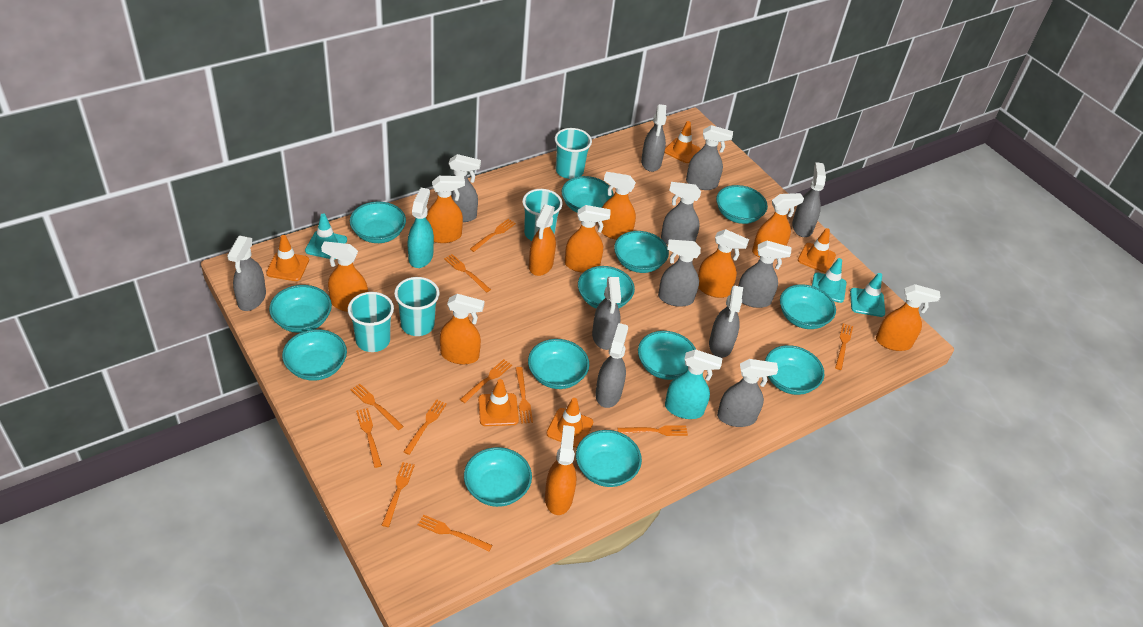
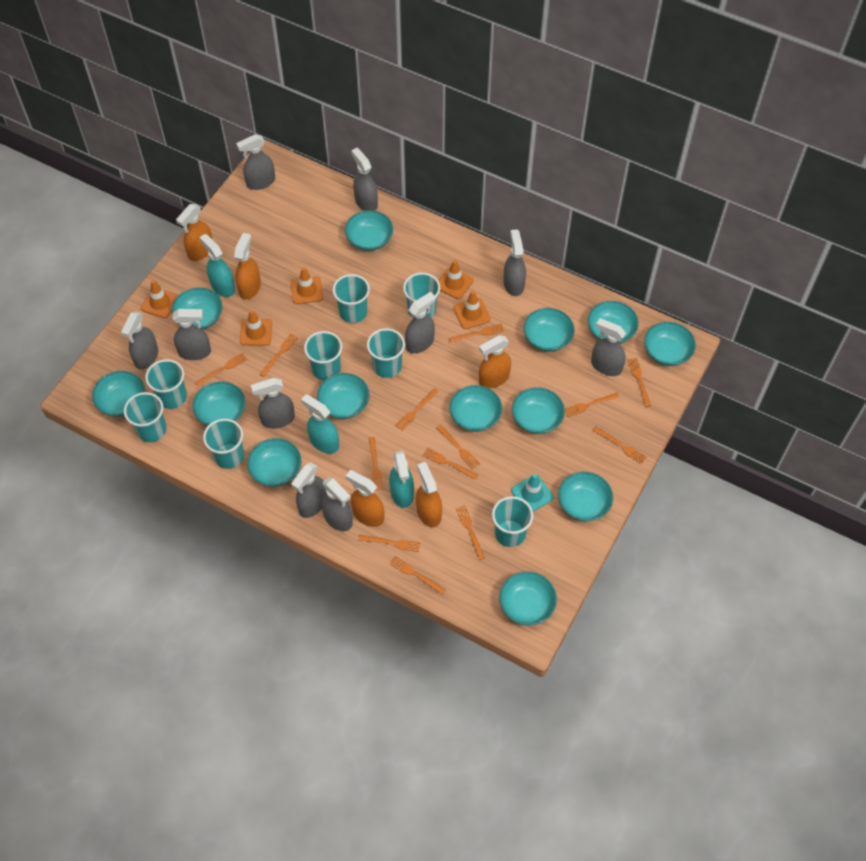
grey spray bottle: 12 -> 10
orange fork: 11 -> 13
orange spray bottle: 10 -> 5
turquoise cup: 4 -> 8
turquoise spray bottle: 2 -> 3
turquoise traffic cone: 3 -> 1

